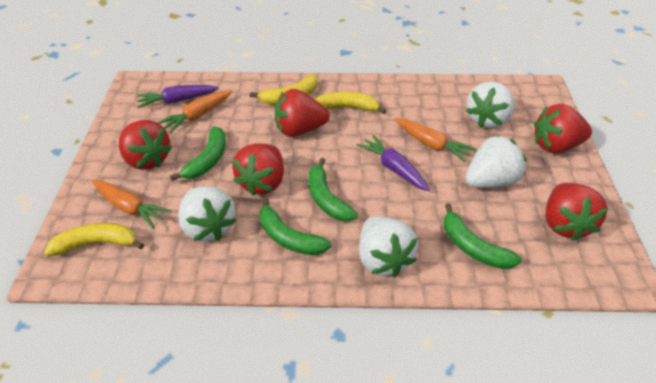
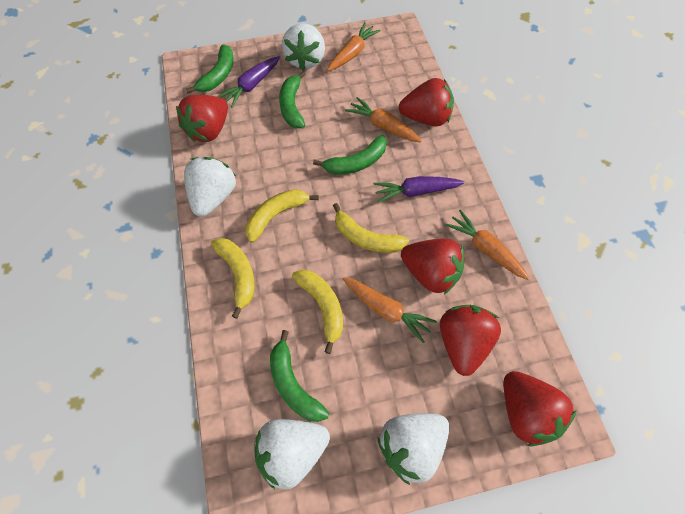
orange carrot: 3 -> 4
yellow banana: 3 -> 4

